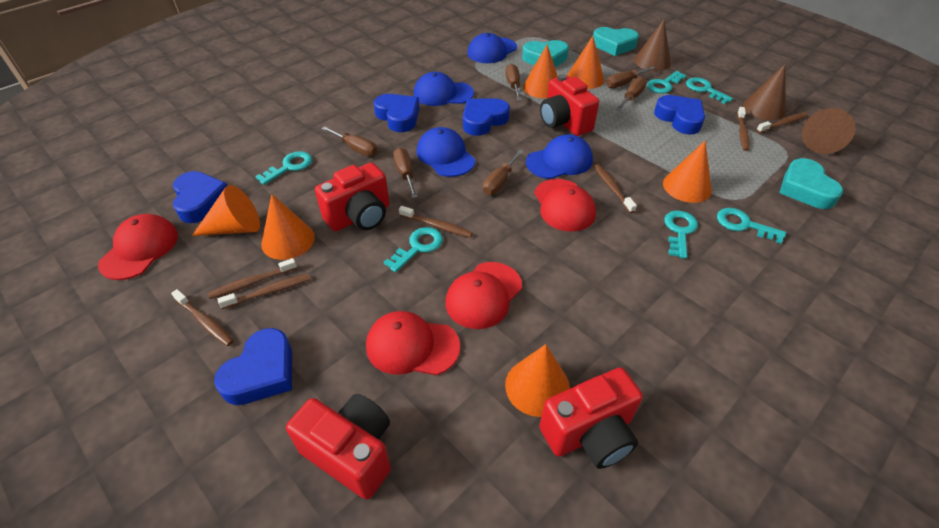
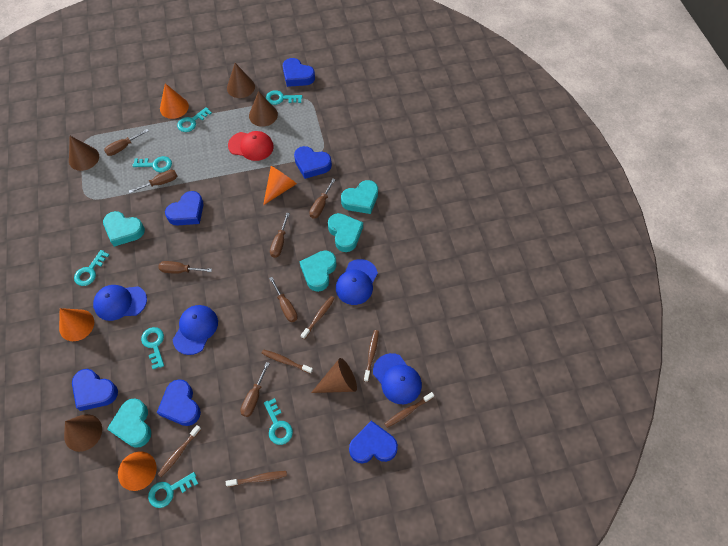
blue heart: 5 -> 6
brown cone: 3 -> 5
brown screwdriver: 6 -> 7
brown toothbrush: 7 -> 6
orange cone: 6 -> 4
red camera: 4 -> 0
red cap: 4 -> 1
turquoise heart: 3 -> 5
turquoise key: 6 -> 7

